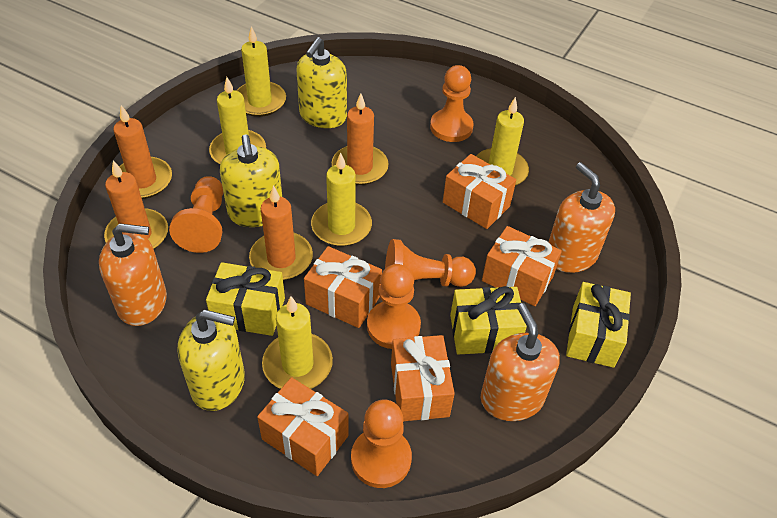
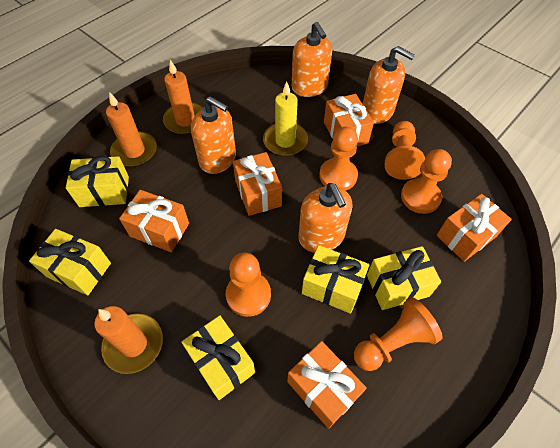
orange candle: 4 -> 3
orange soap dispenser: 3 -> 4
yellow candle: 5 -> 1
yellow gift: 3 -> 5
yellow soap dispenser: 3 -> 0

